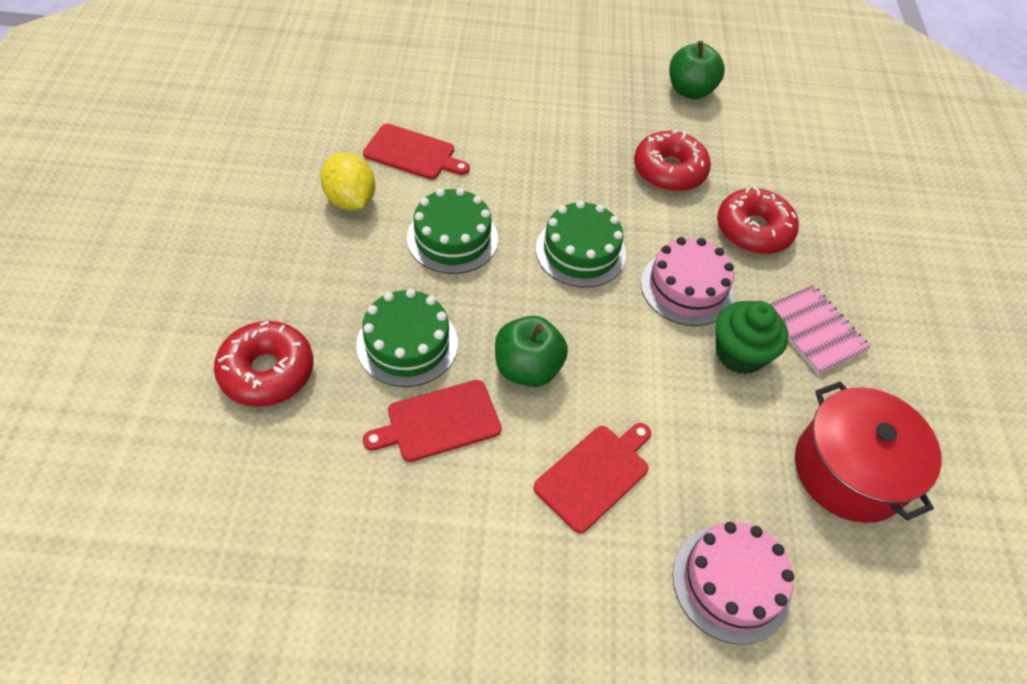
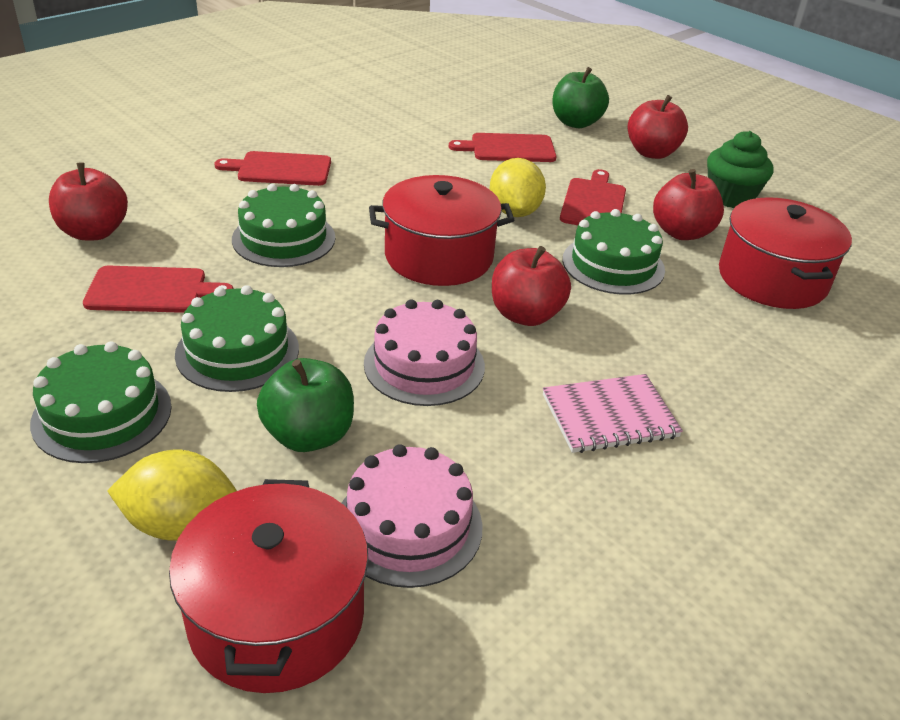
green cake: 3 -> 4
red apple: 0 -> 4
red cutting board: 3 -> 4
red donut: 3 -> 0
red pot: 1 -> 3
yellow lemon: 1 -> 2

